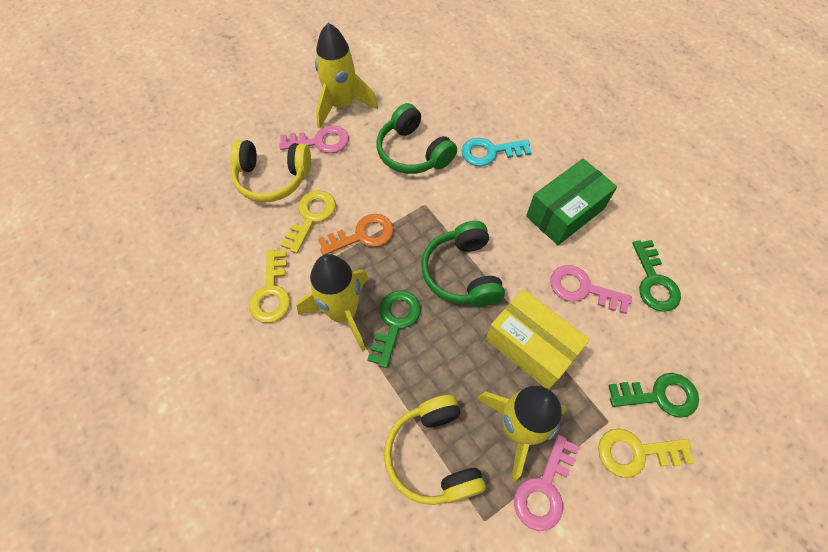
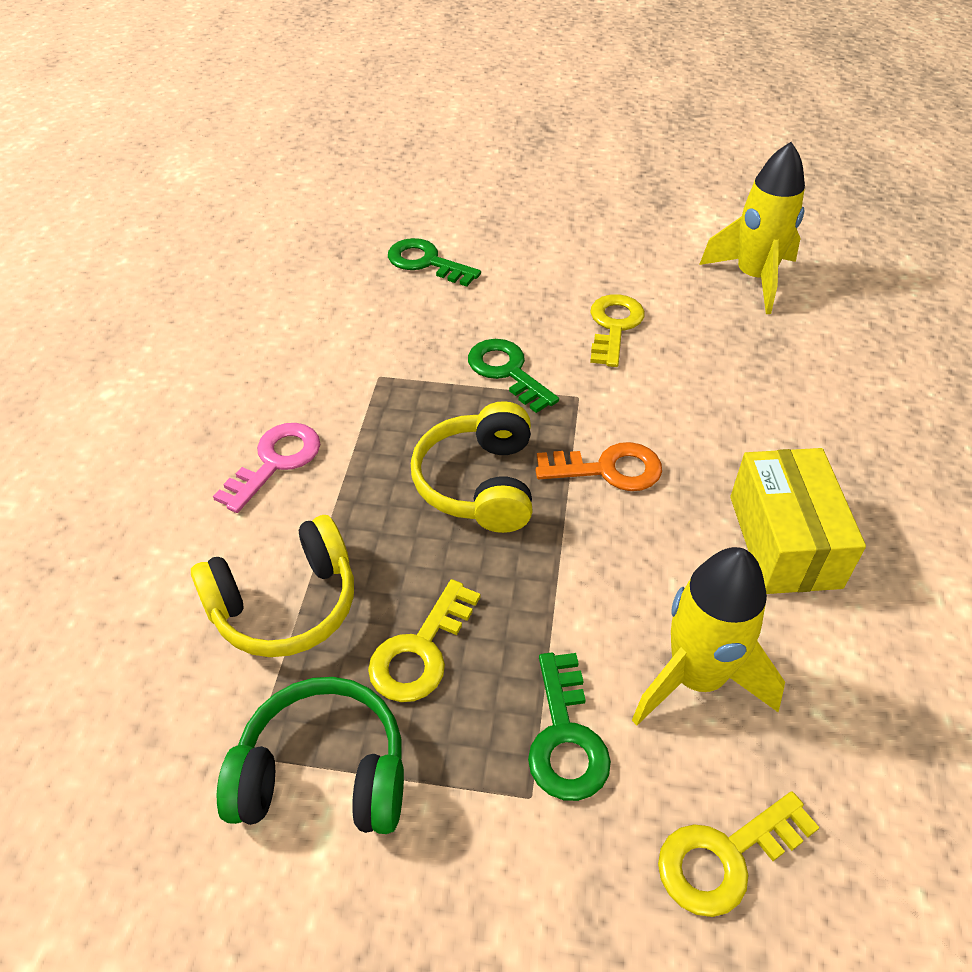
green box: 1 -> 0
green headphones: 2 -> 1
pink key: 3 -> 1
turquoise key: 1 -> 0
yellow rocket: 3 -> 2

